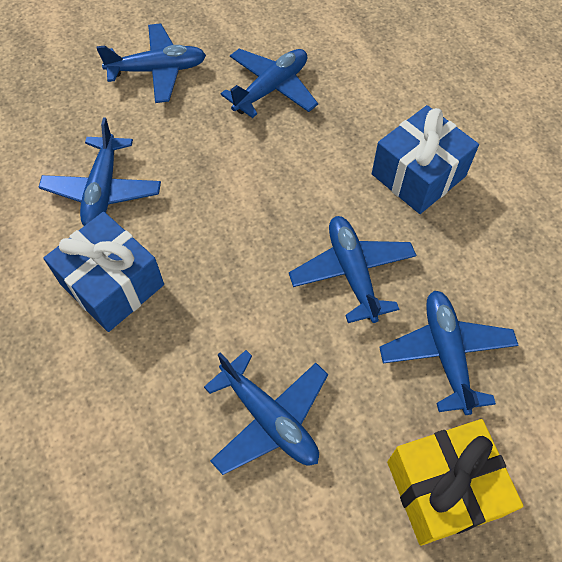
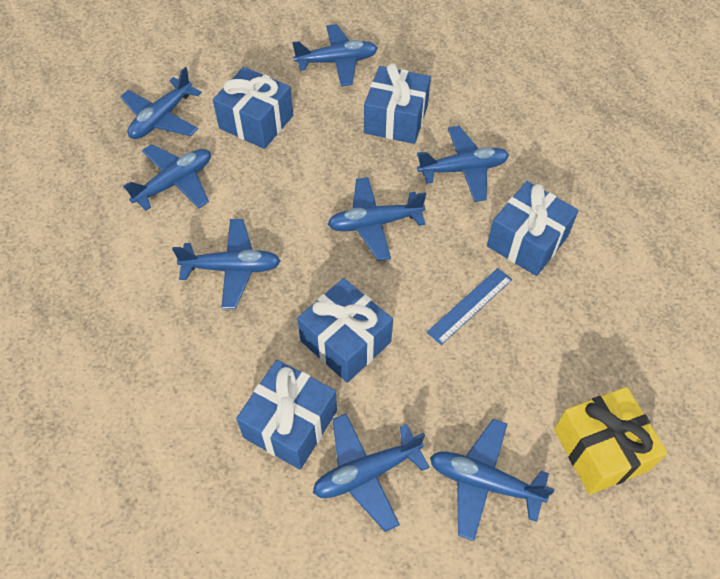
blue gift: 2 -> 5
blue plane: 6 -> 8
blue ruler: 0 -> 1

